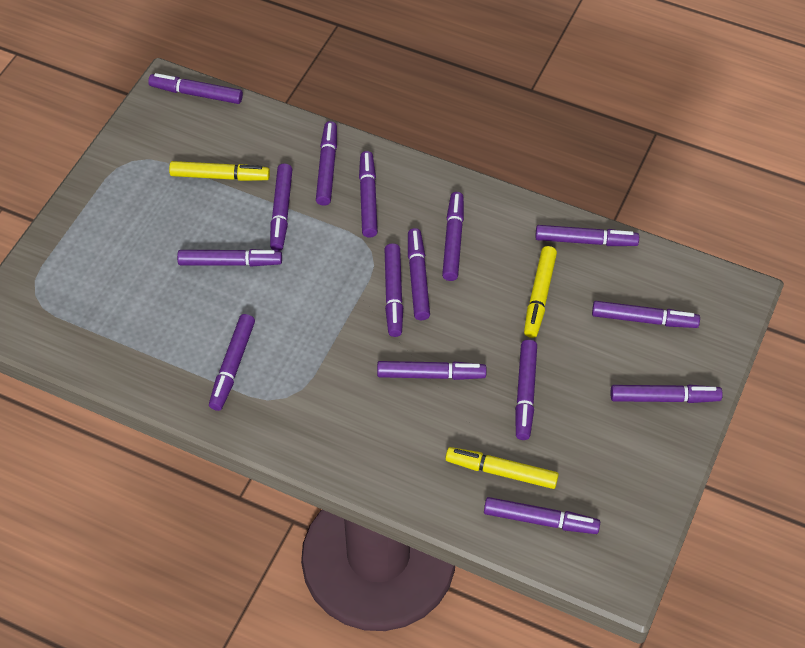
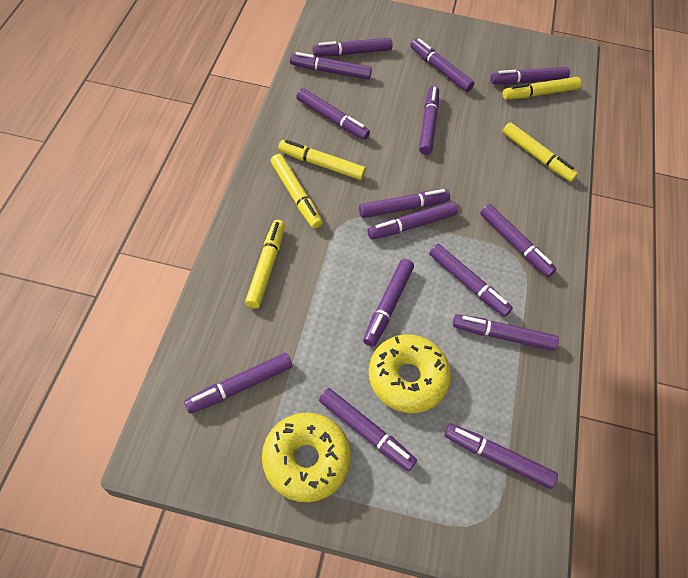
yellow donut: 0 -> 2
yellow marker: 3 -> 5

